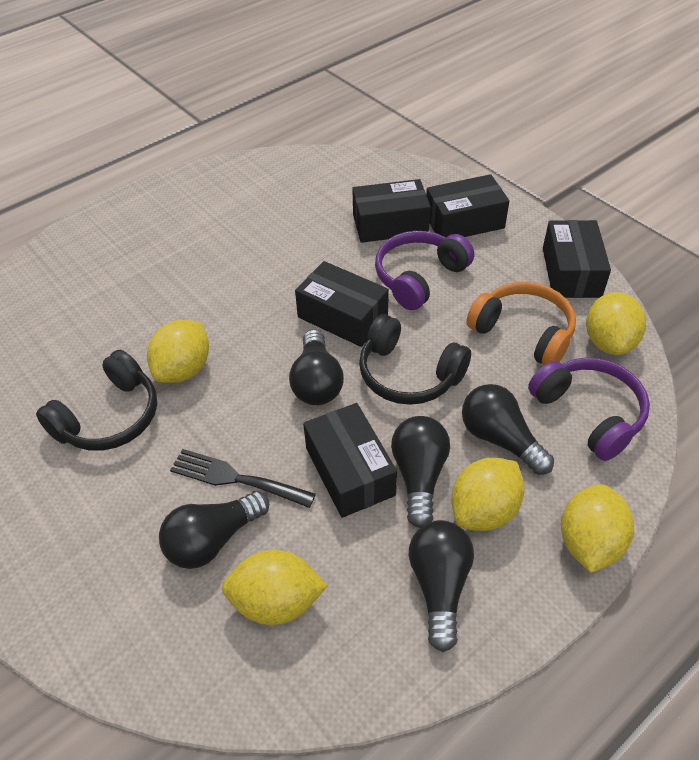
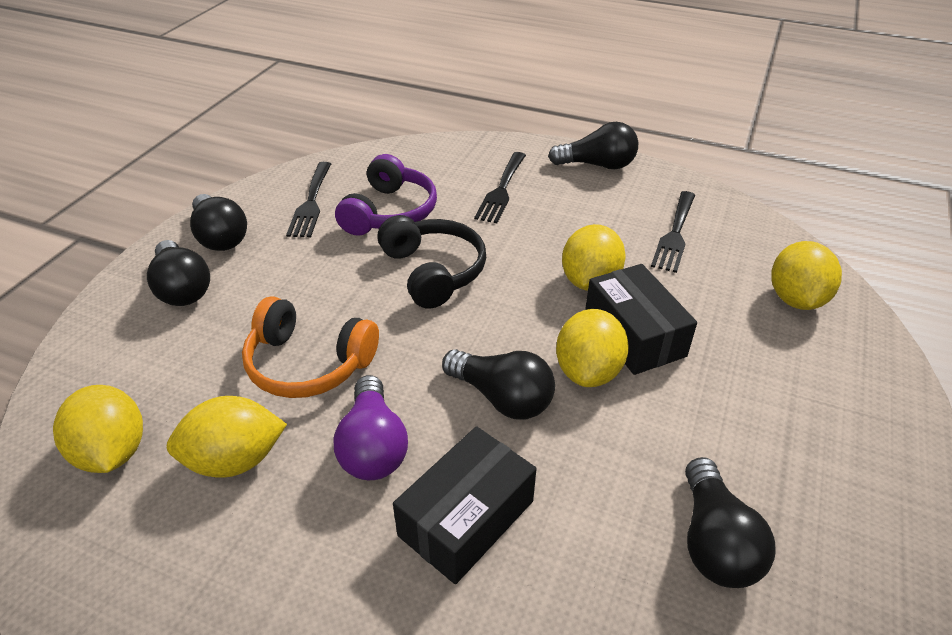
black box: 5 -> 2
black fork: 1 -> 3
black headphones: 2 -> 1
purple headphones: 2 -> 1
purple light bulb: 0 -> 1

